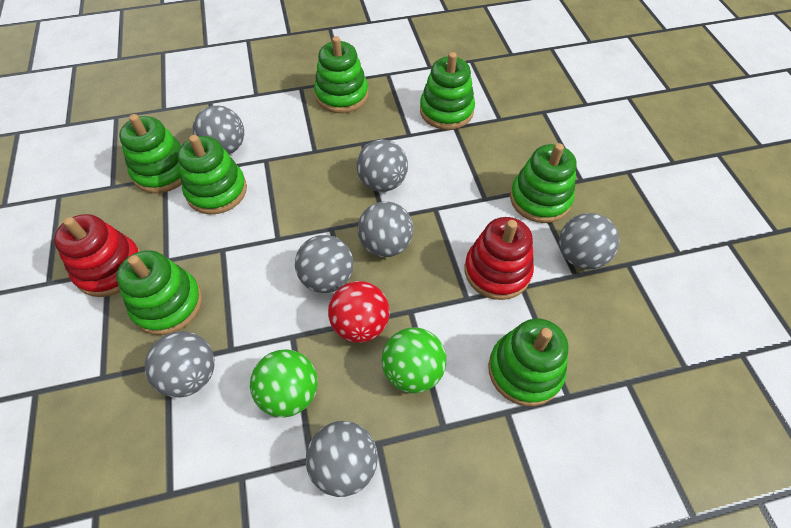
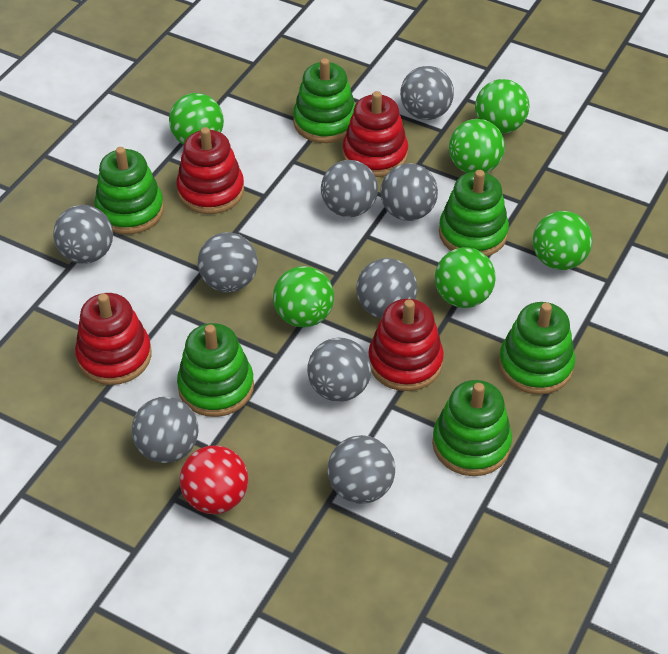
green ball: 2 -> 6
green stacking toy: 7 -> 6
grey ball: 7 -> 9
red stacking toy: 2 -> 4

